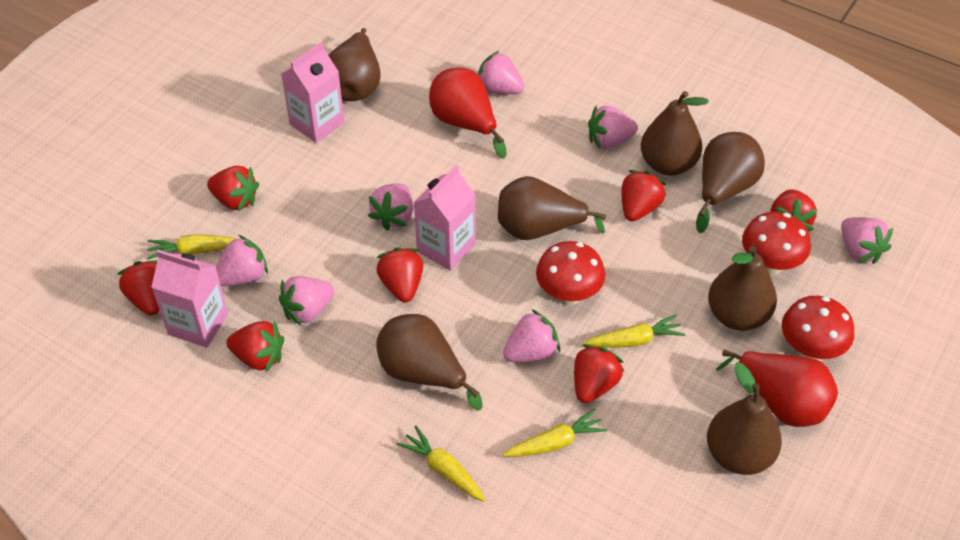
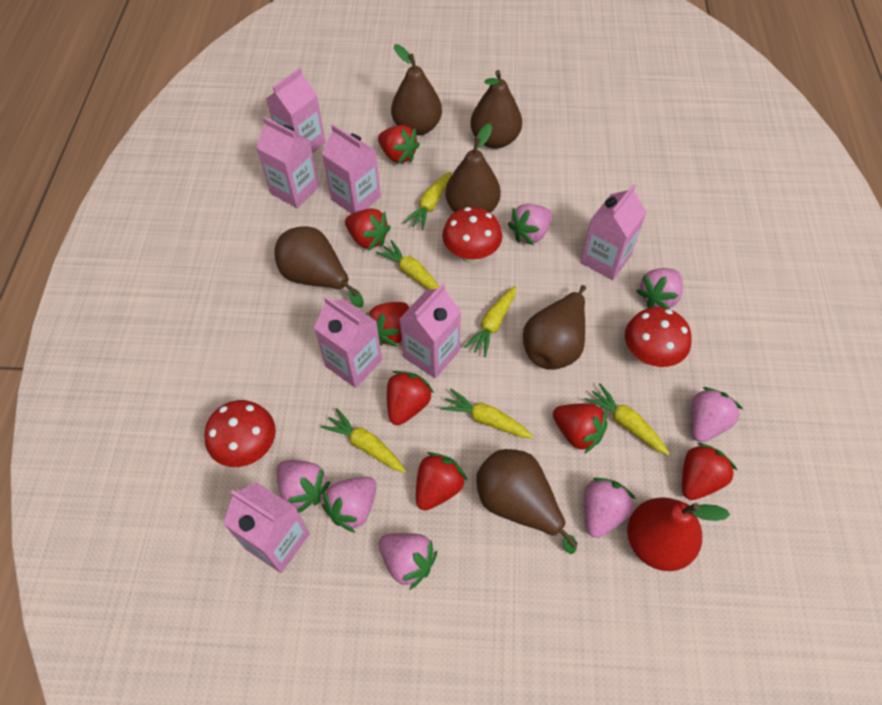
brown pear: 7 -> 6
pink carton: 3 -> 7
red pear: 2 -> 1
yellow carrot: 4 -> 6

